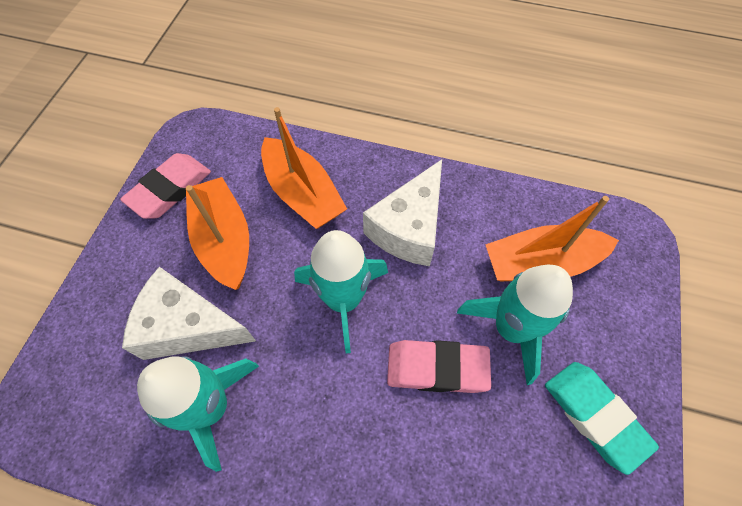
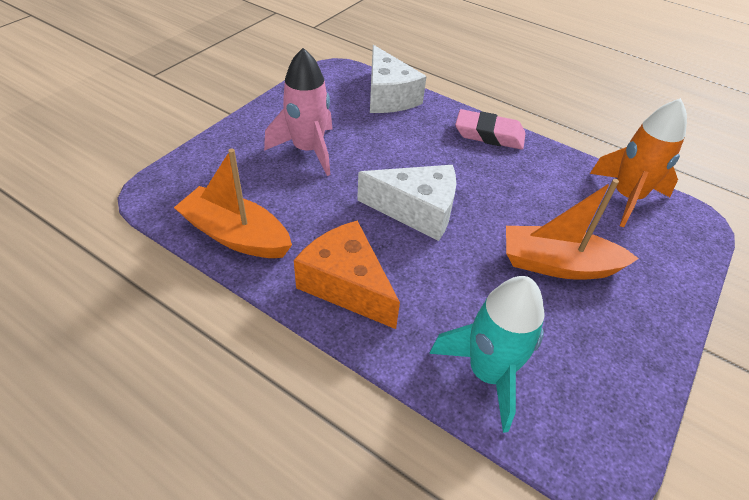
orange boat: 3 -> 2
orange cheese: 0 -> 1
orange rocket: 0 -> 1
pink eraser: 2 -> 1
pink rocket: 0 -> 1
turquoise eraser: 1 -> 0
turquoise rocket: 3 -> 1

